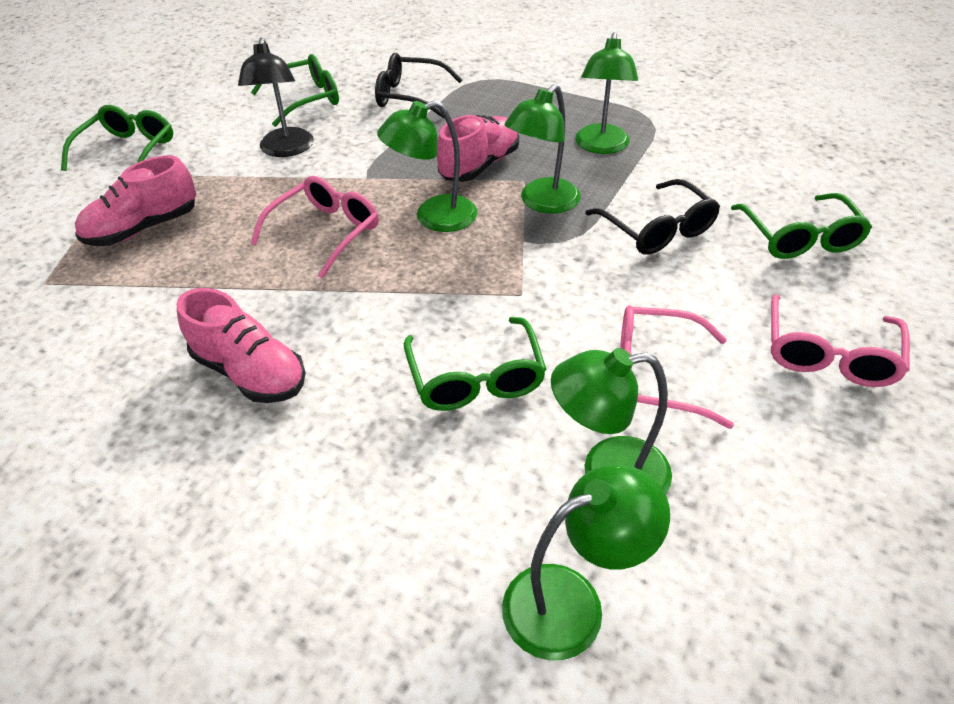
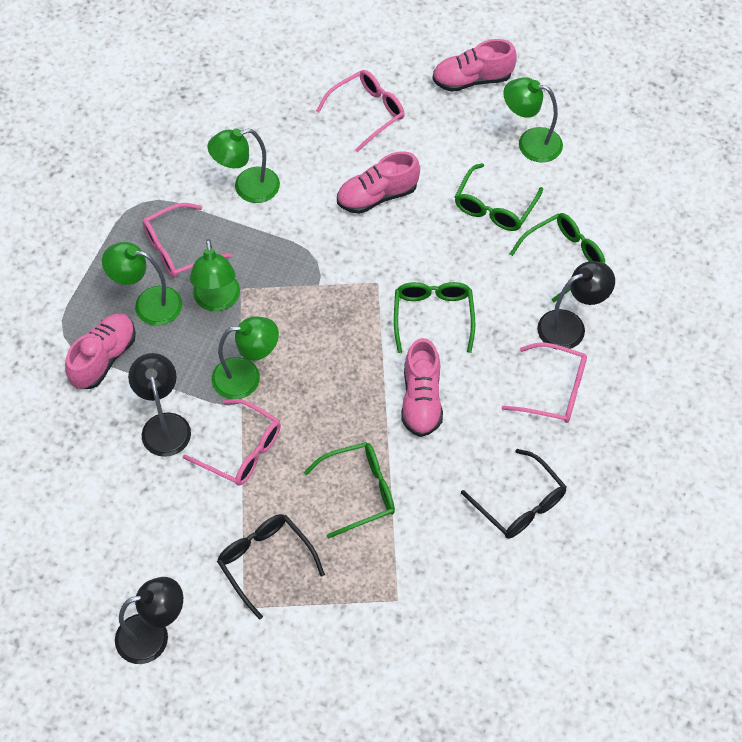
black lamp: 1 -> 3
pink glasses: 3 -> 4
pink shoe: 3 -> 4

